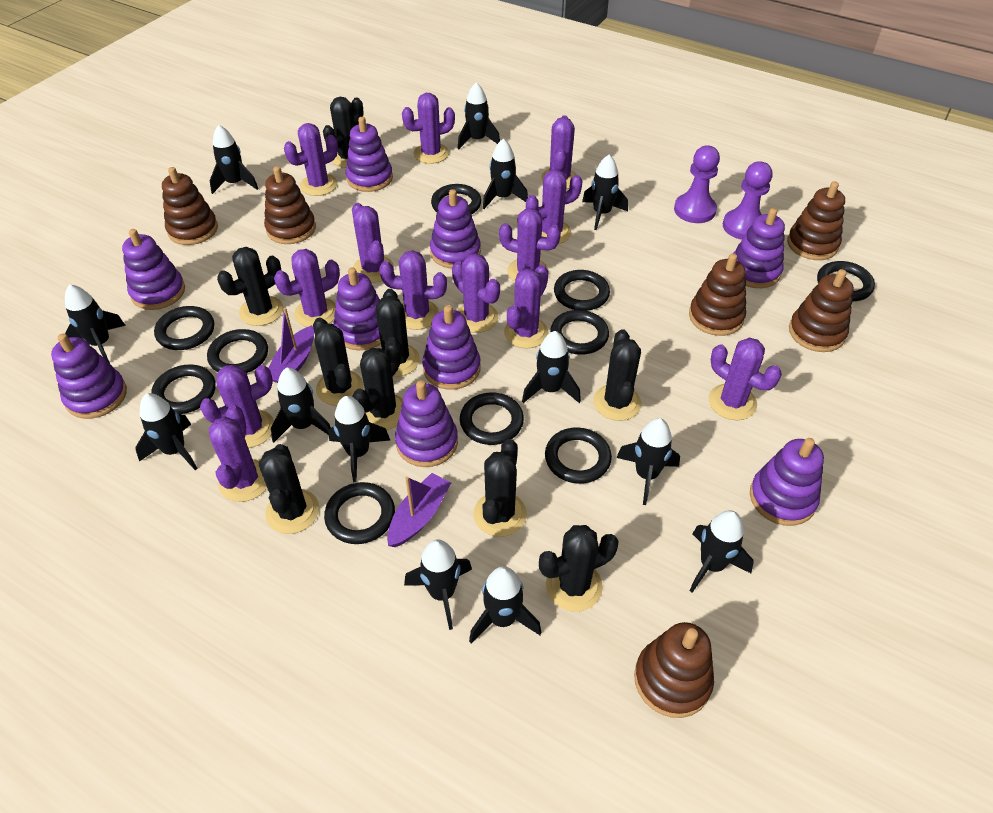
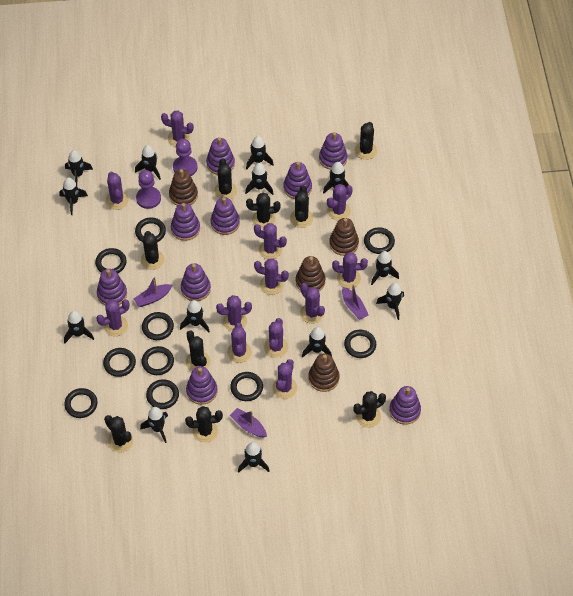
brown stacking toy: 6 -> 4
purple boat: 2 -> 3
purple cactus: 13 -> 12

